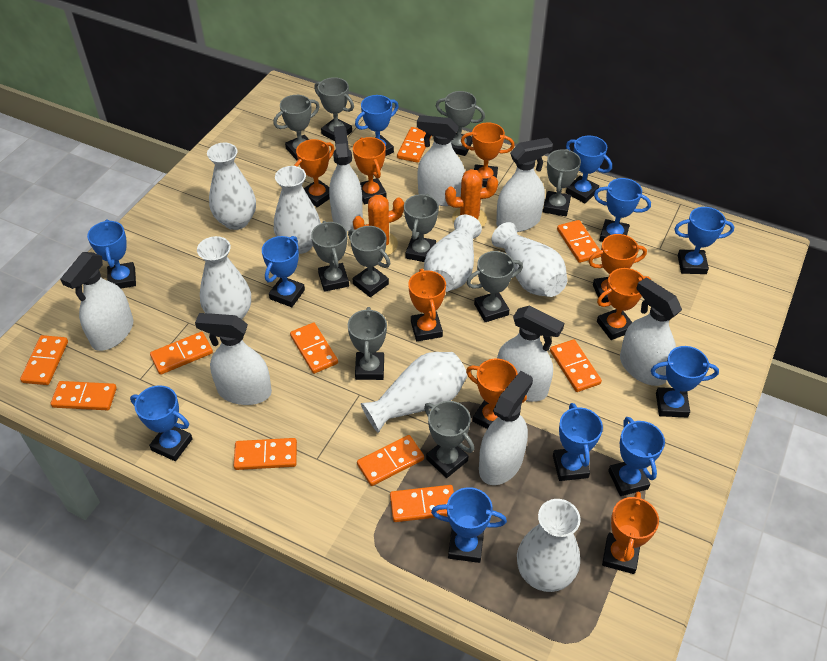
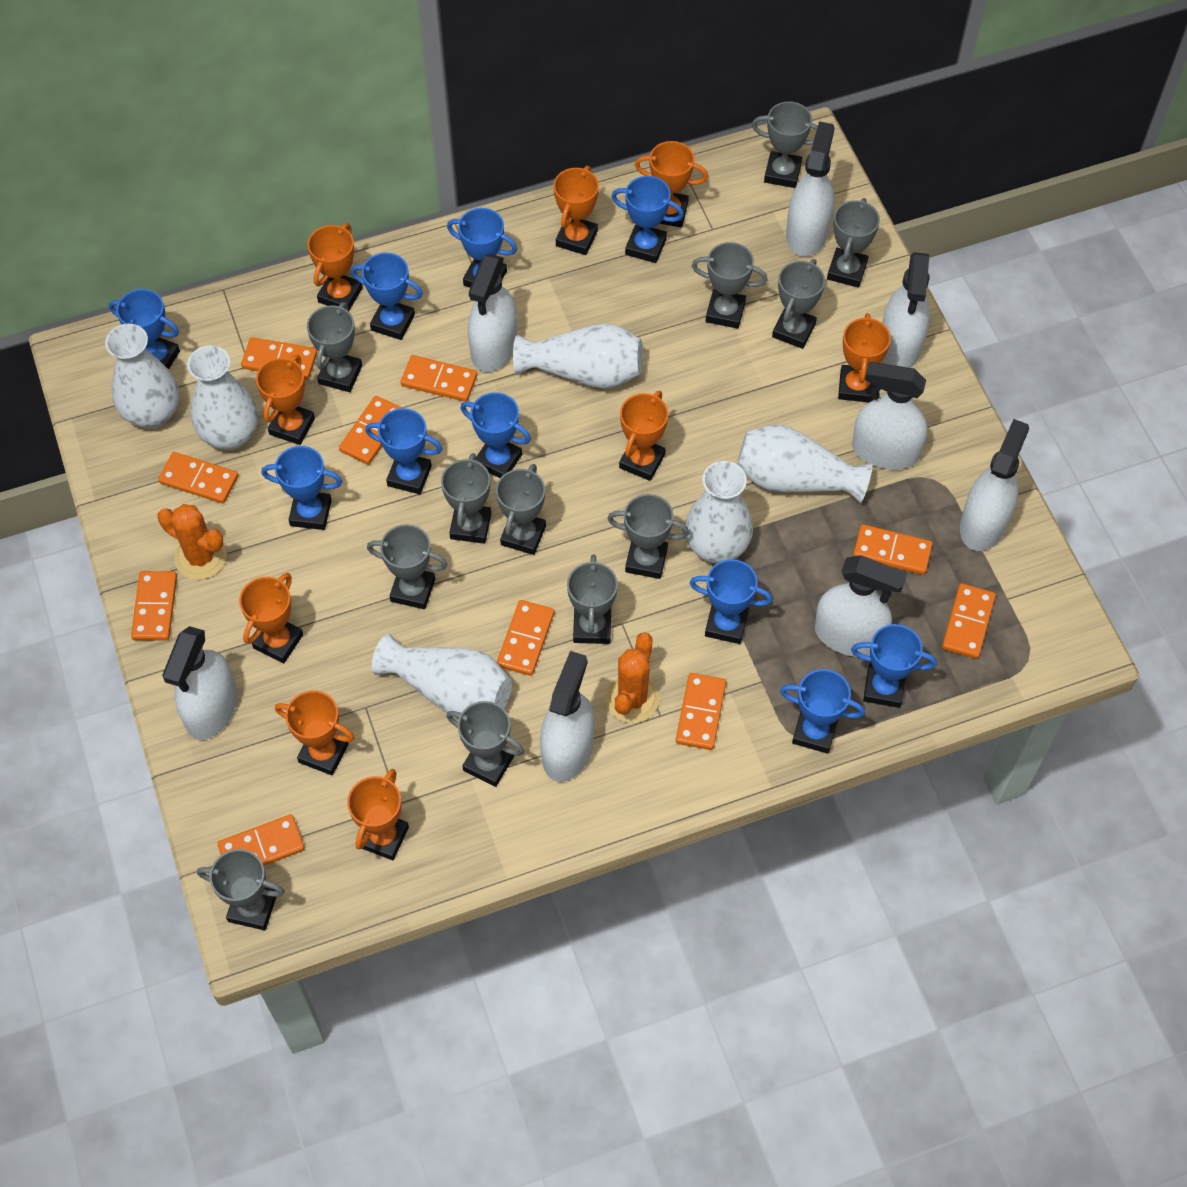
blue trophy: 11 -> 10
grey trophy: 10 -> 12
orange trophy: 8 -> 9
white vase: 7 -> 6

